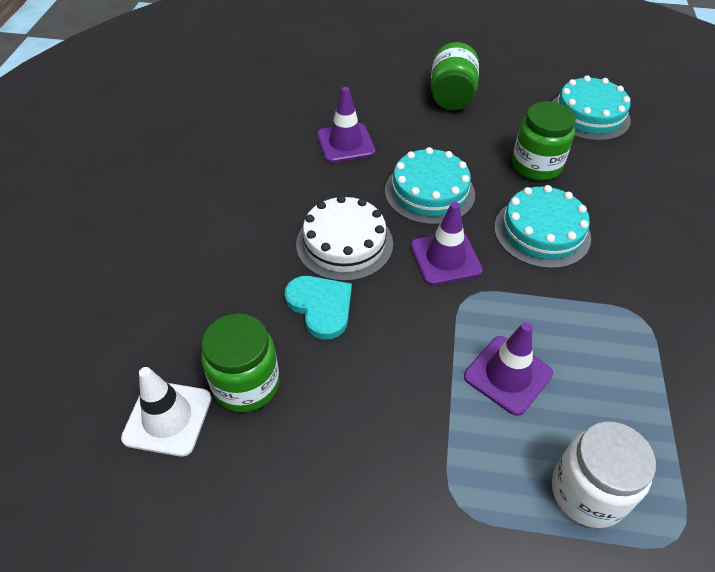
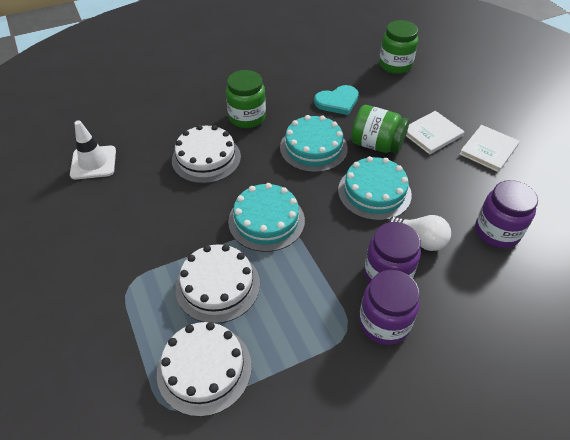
purple jar: 0 -> 3
purple traffic cone: 3 -> 0
white book: 0 -> 2
white cake: 1 -> 3
white jar: 1 -> 0
white light bulb: 0 -> 1

